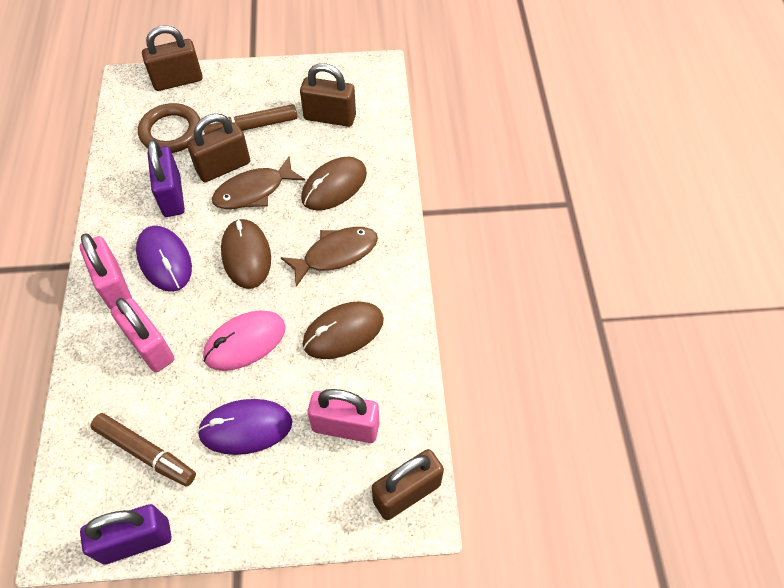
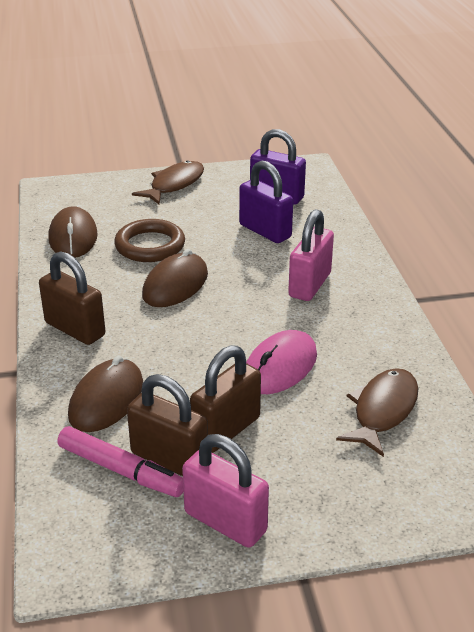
brown marker: 2 -> 0
brown padlock: 4 -> 3
pink marker: 0 -> 1
pink padlock: 3 -> 2
purple mouse: 2 -> 0

